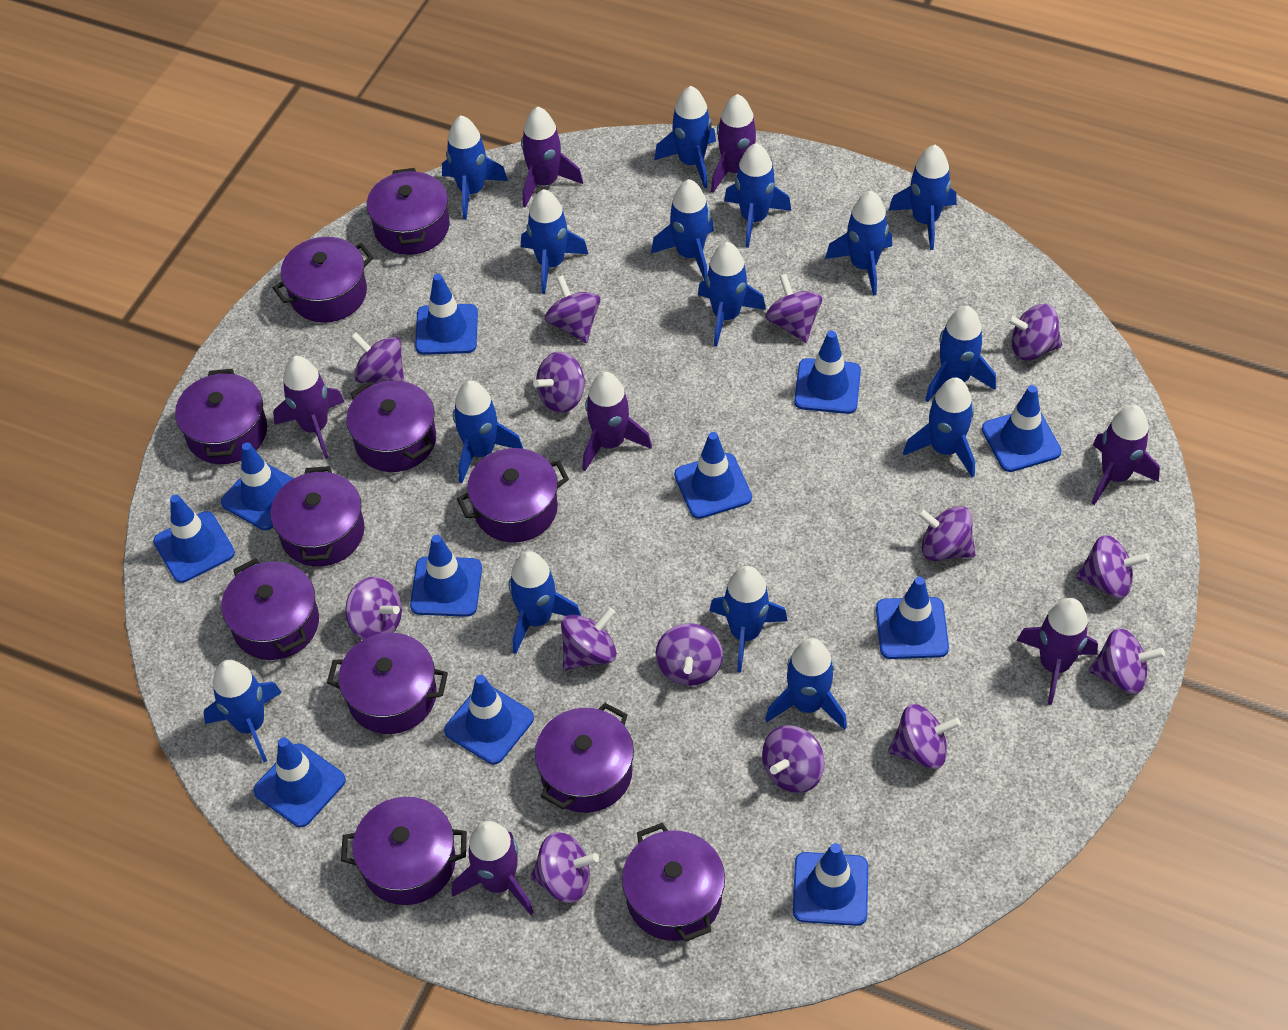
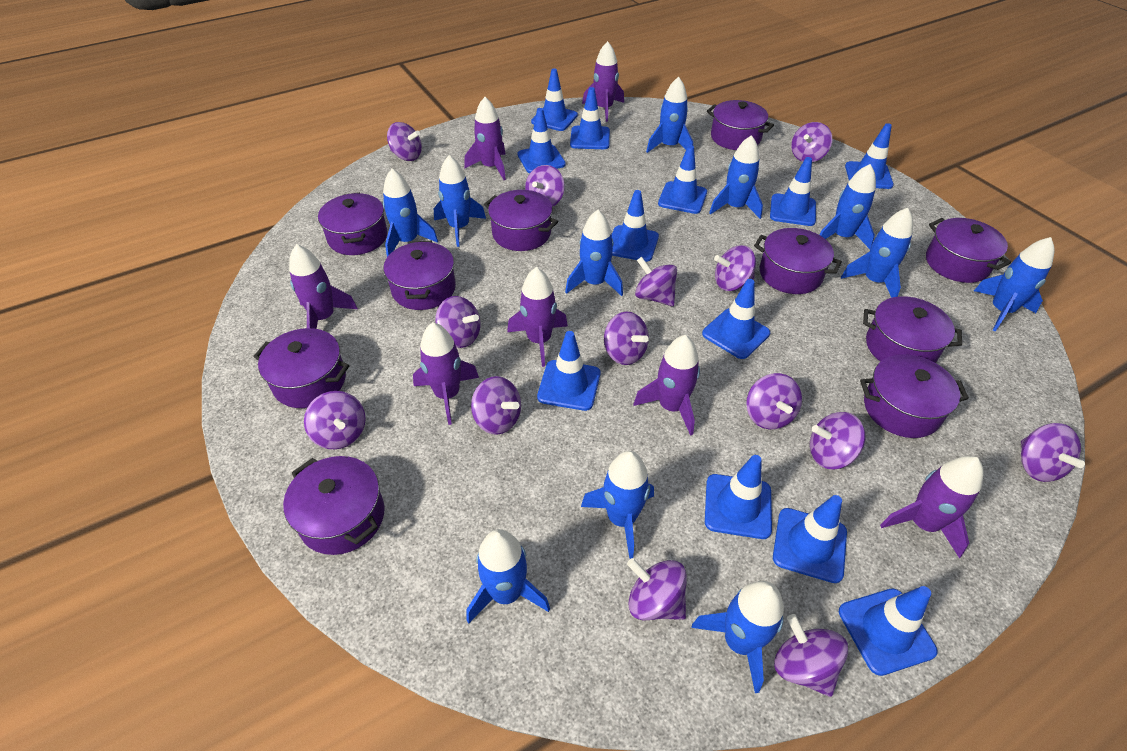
blue rocket: 15 -> 11
blue traffic cone: 11 -> 12
purple pot: 11 -> 10

